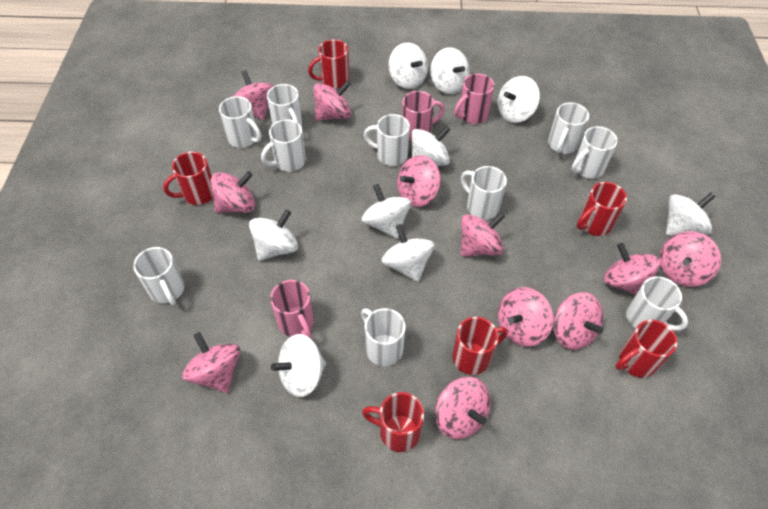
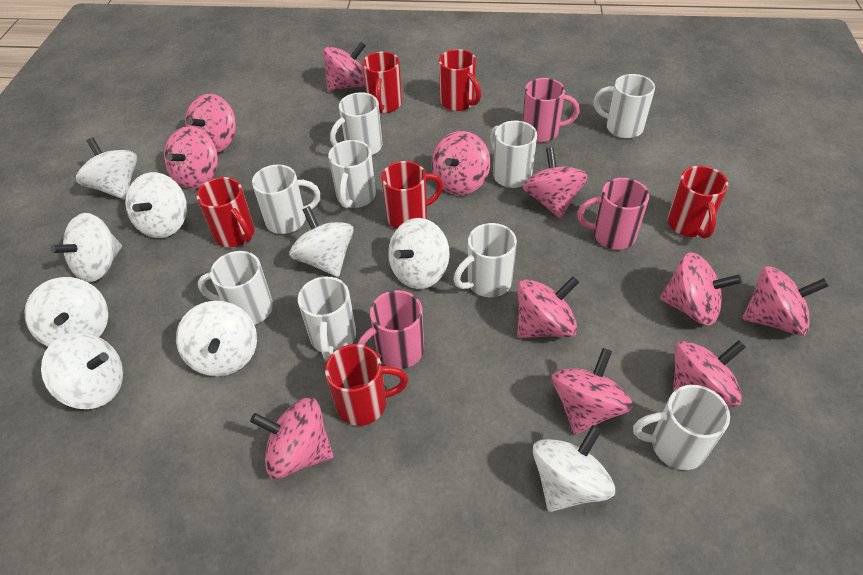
white mug: 10 -> 9

